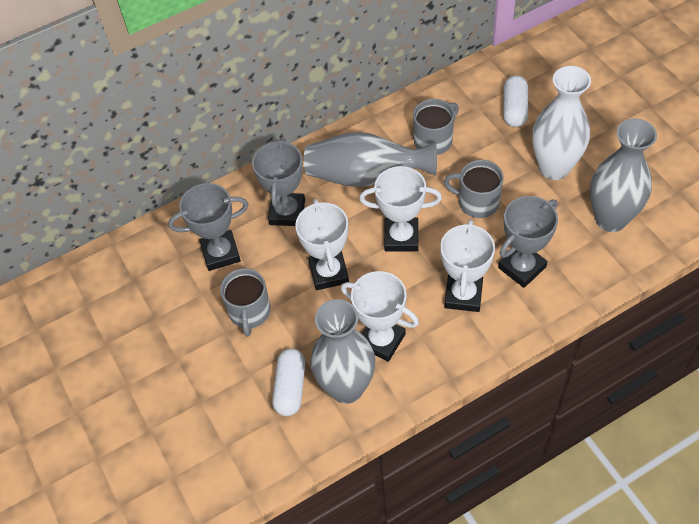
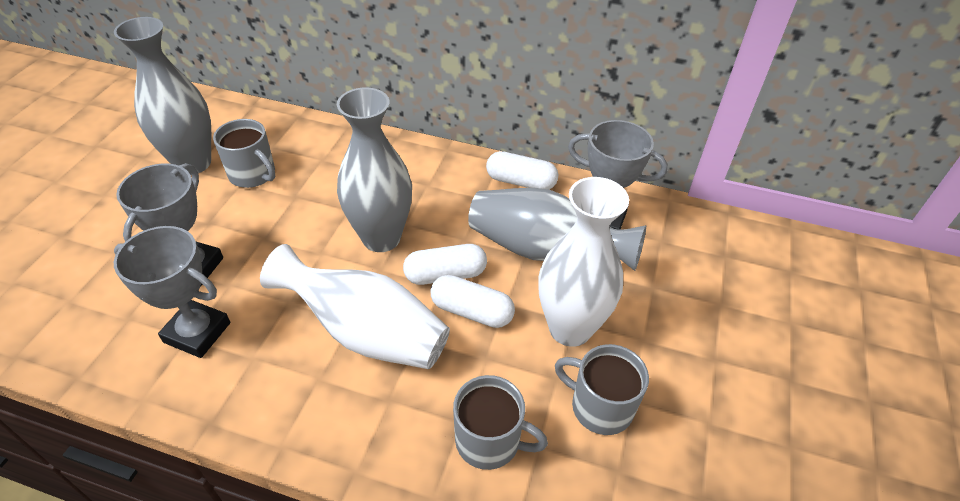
white capsule: 2 -> 3
white trophy: 4 -> 0
white vase: 1 -> 2

